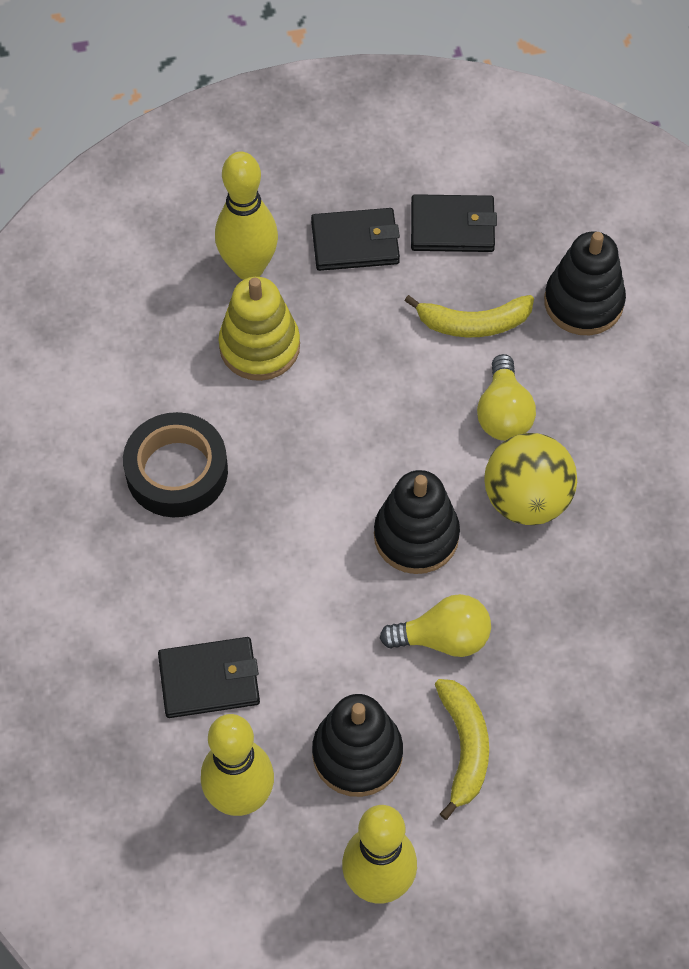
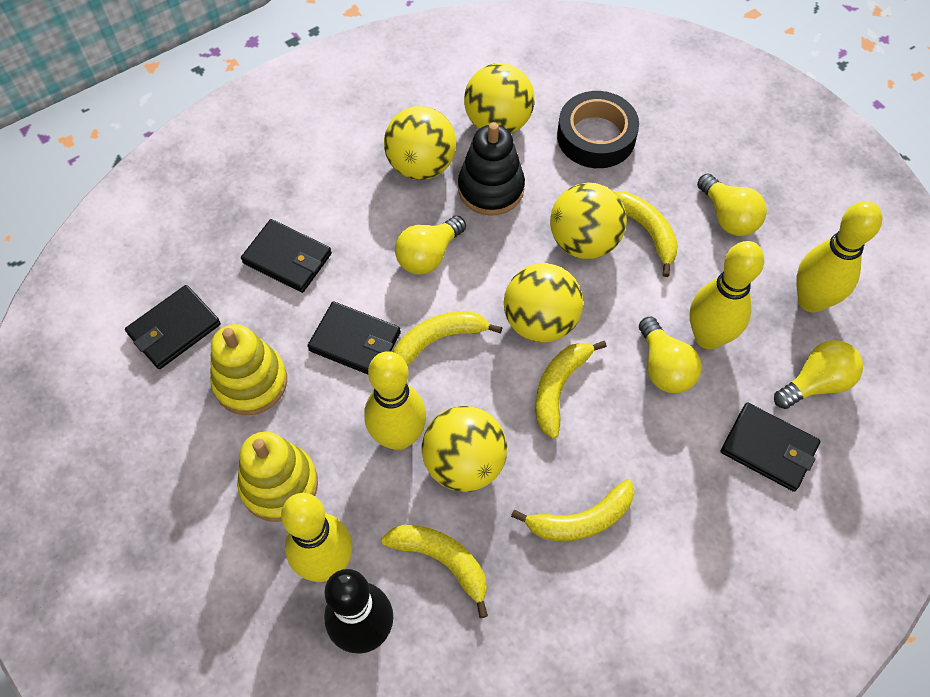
black bowling pin: 0 -> 1
black stacking toy: 3 -> 1
black wallet: 3 -> 4
yellow ball: 1 -> 5
yellow banana: 2 -> 5
yellow bowling pin: 3 -> 4
yellow light bulb: 2 -> 4
yellow stacking toy: 1 -> 2

